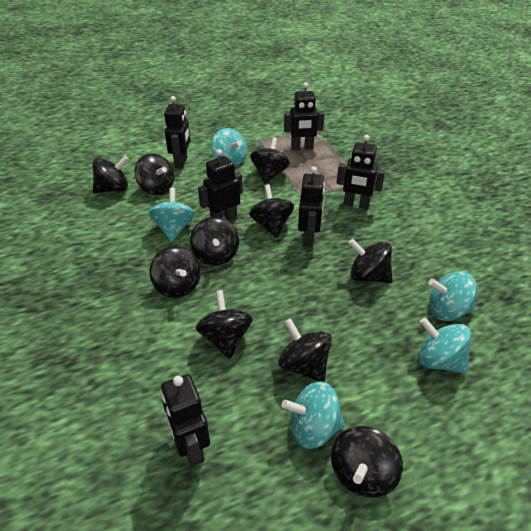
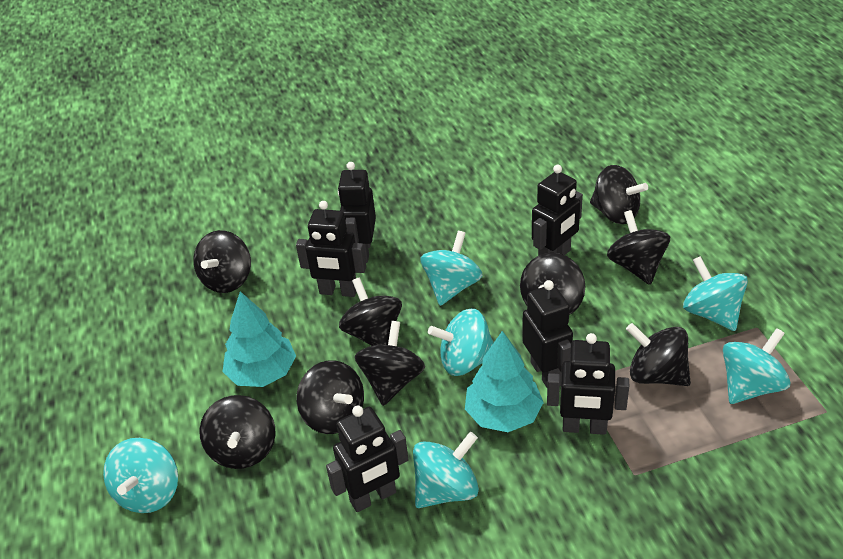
black spinning top: 10 -> 9
turquoise spinning top: 5 -> 6
turquoise tree: 0 -> 2

